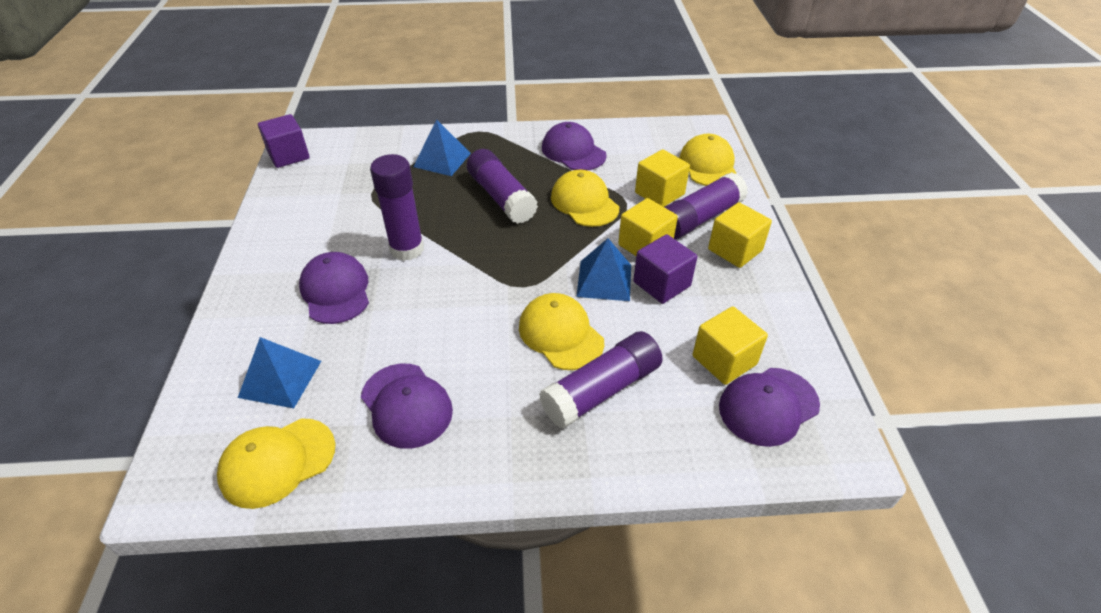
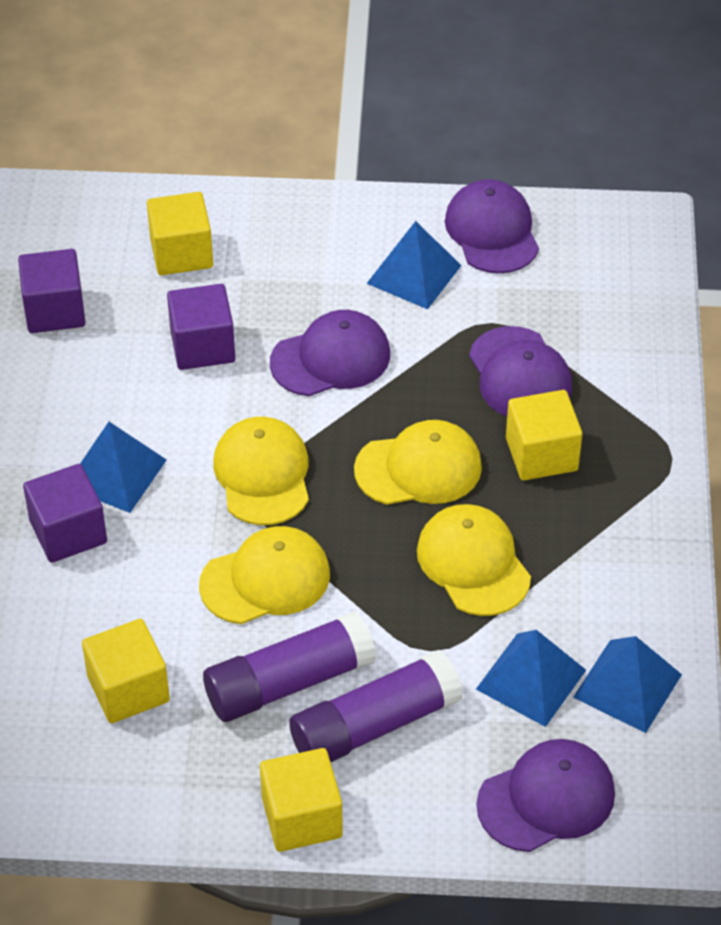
blue pyramid: 3 -> 4
purple cube: 2 -> 3
purple glue stick: 4 -> 2

